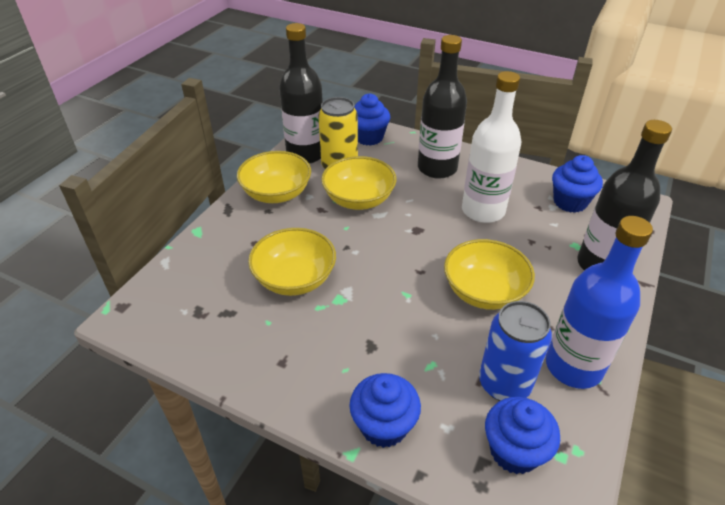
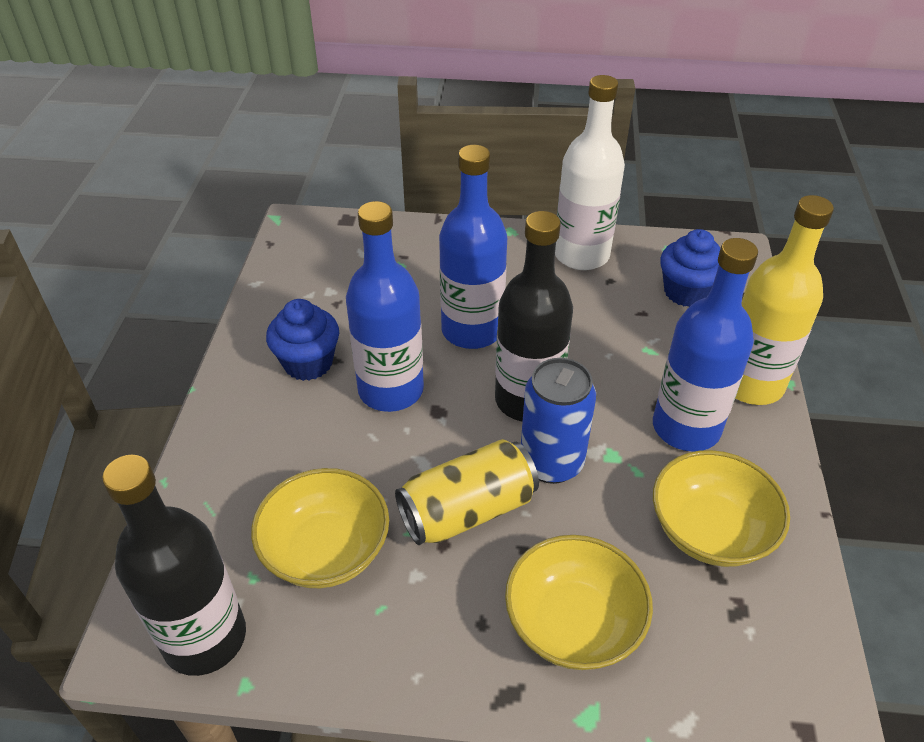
black bottle: 3 -> 2
blue bottle: 1 -> 3
blue cupcake: 4 -> 2
yellow bottle: 0 -> 1
yellow bowl: 4 -> 3

